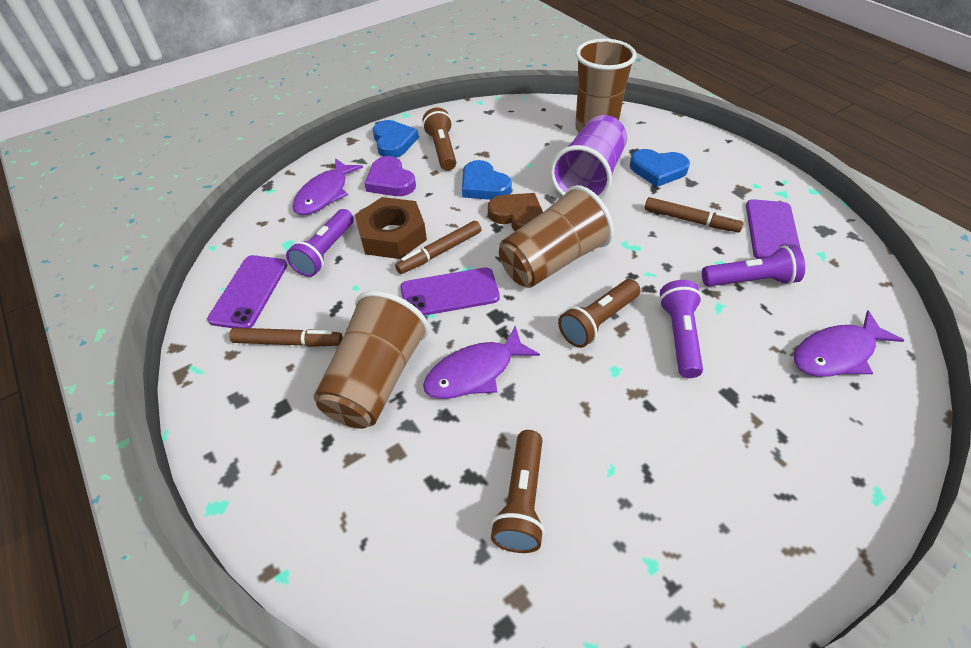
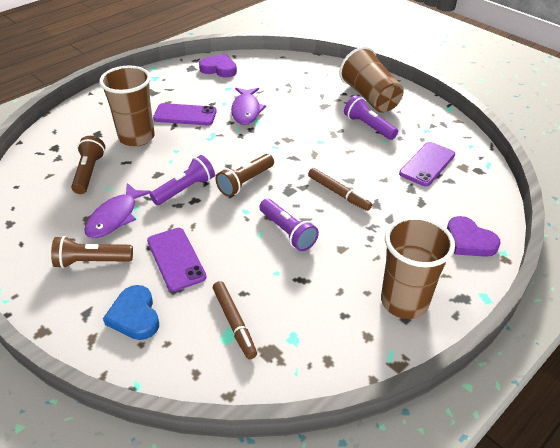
blue heart: 3 -> 1
brown heart: 1 -> 0
brown marker: 3 -> 2
brown nut: 1 -> 0
purple cup: 1 -> 0
purple fish: 3 -> 2
purple heart: 1 -> 2

